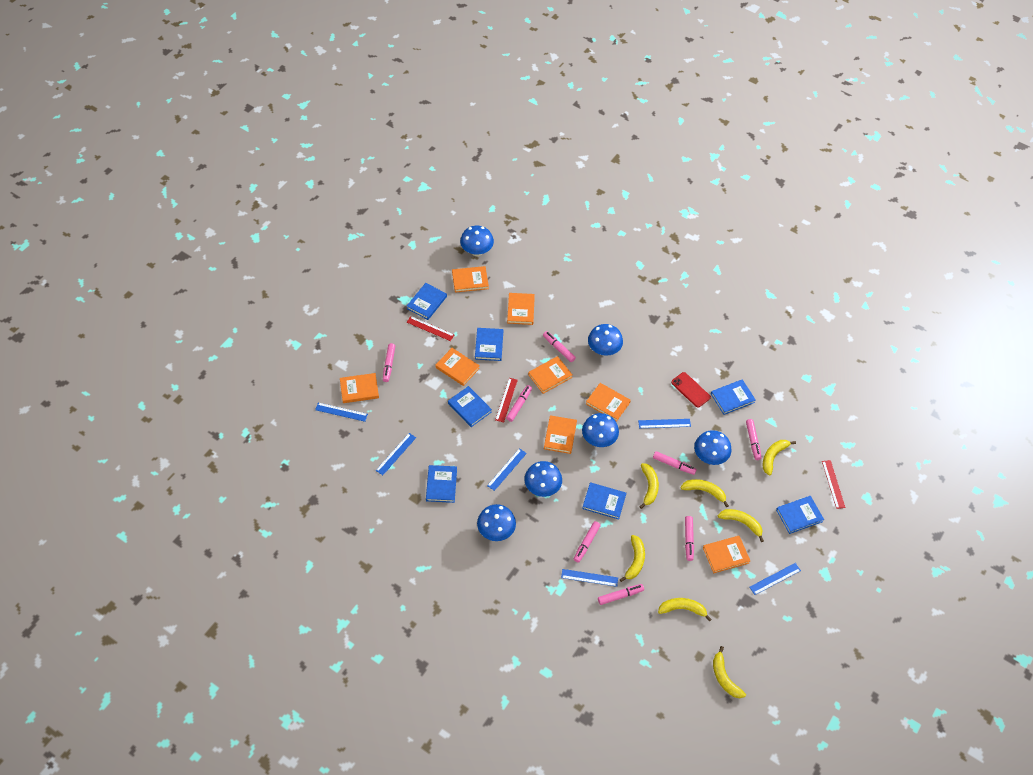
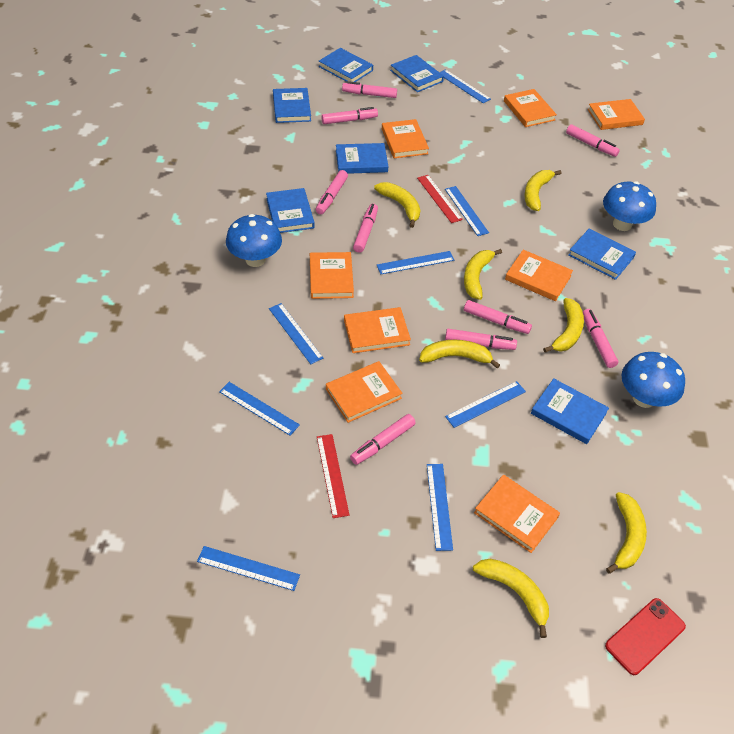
blue mushroom: 6 -> 3
blue ruler: 6 -> 8
pink marker: 8 -> 9
red ruler: 3 -> 2

